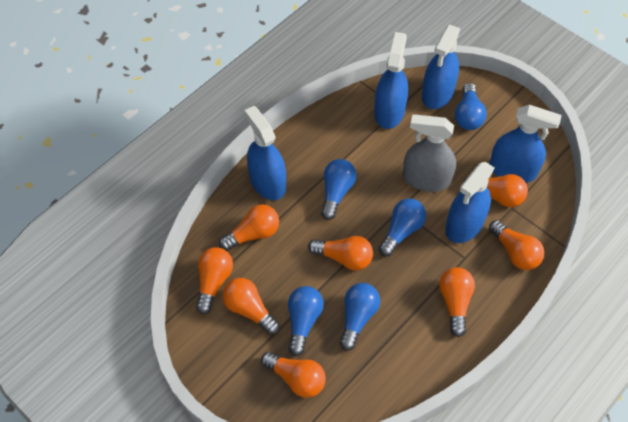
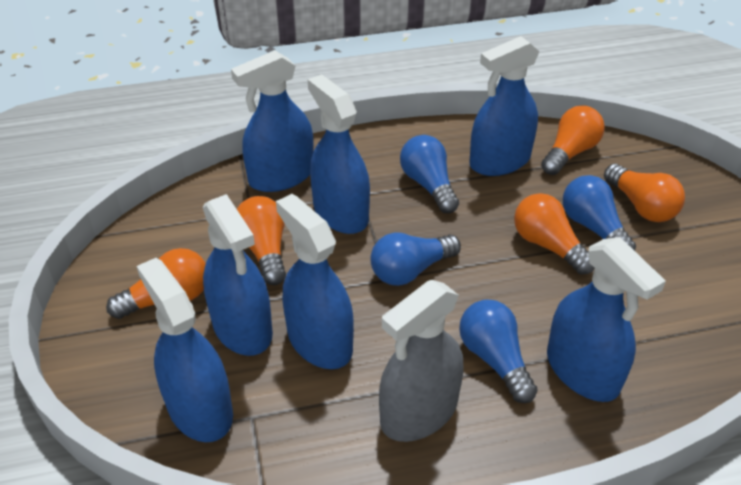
blue light bulb: 5 -> 4
blue spray bottle: 5 -> 7
orange light bulb: 8 -> 5

